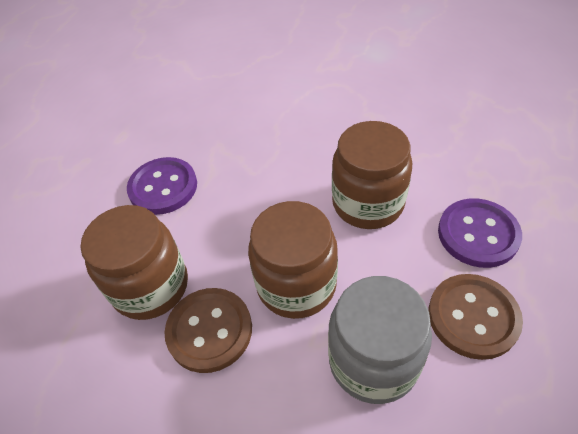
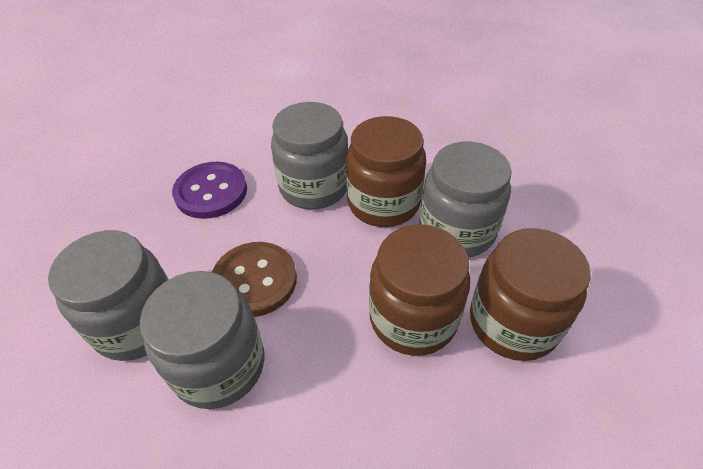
brown button: 2 -> 1
grey jar: 1 -> 4
purple button: 2 -> 1

